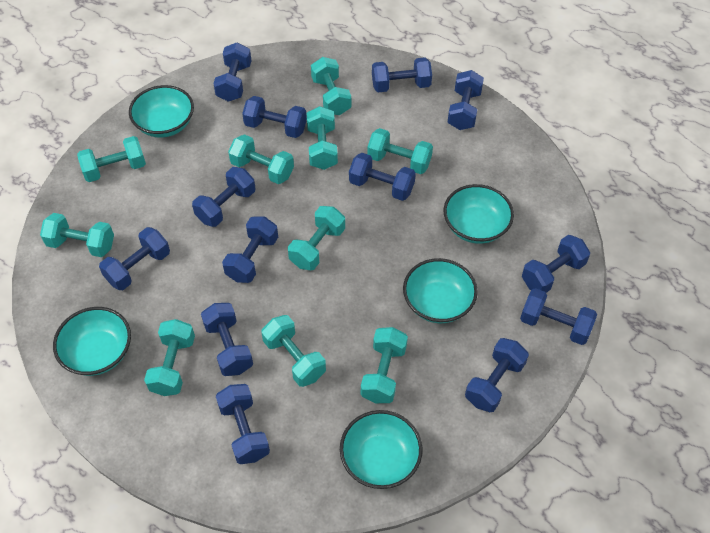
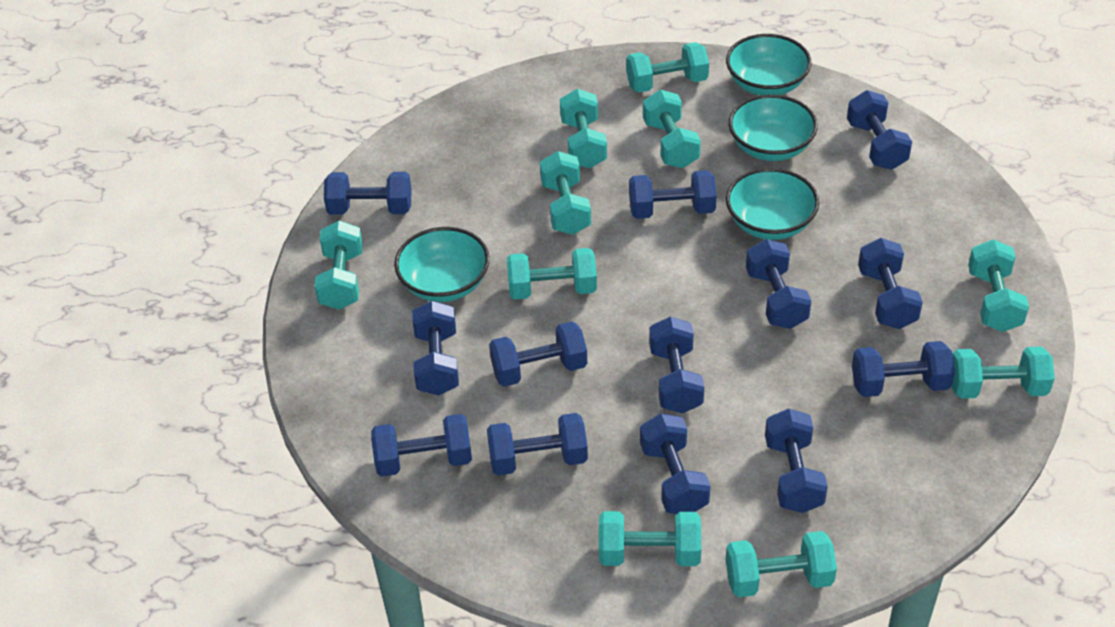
turquoise bowl: 5 -> 4

